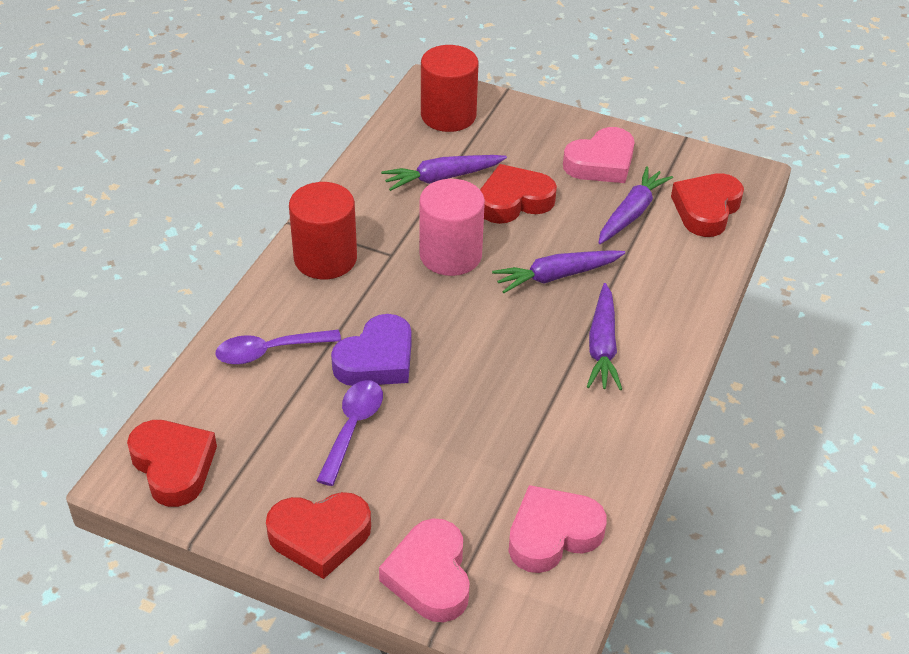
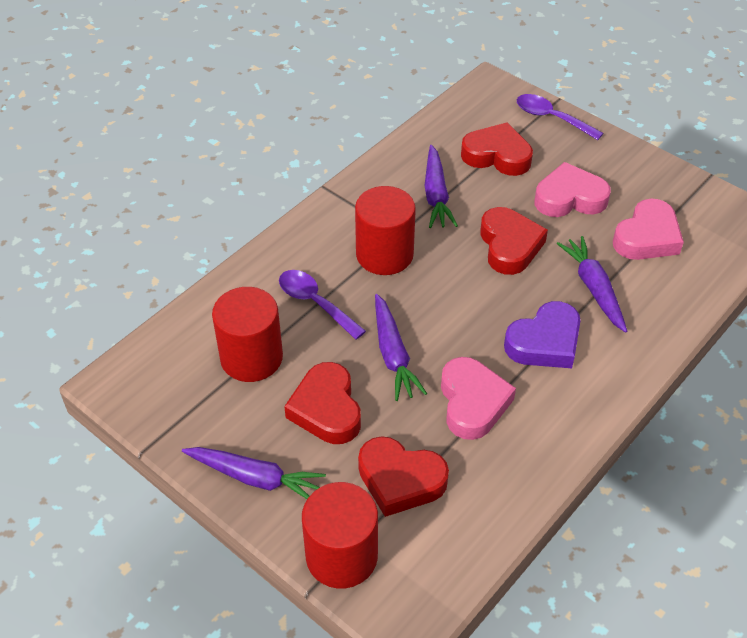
pink cylinder: 1 -> 0
red cylinder: 2 -> 3

